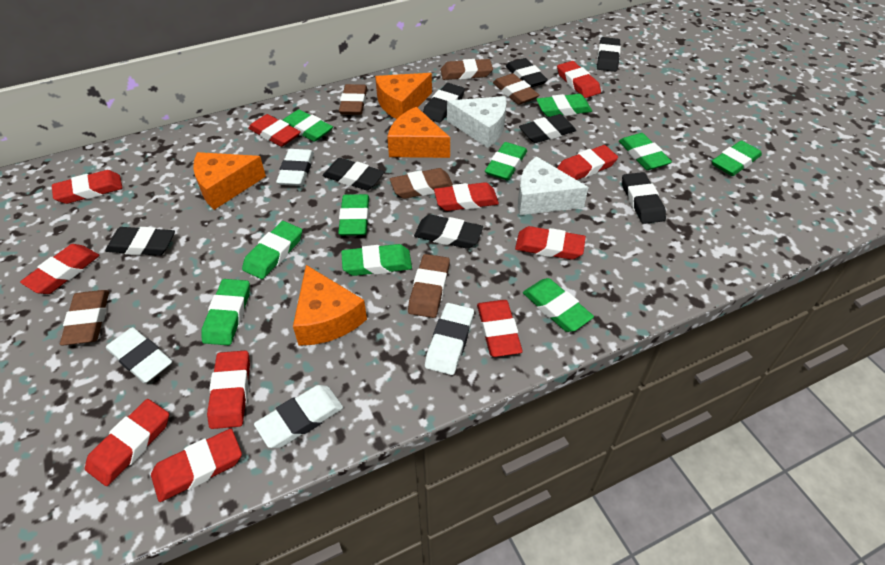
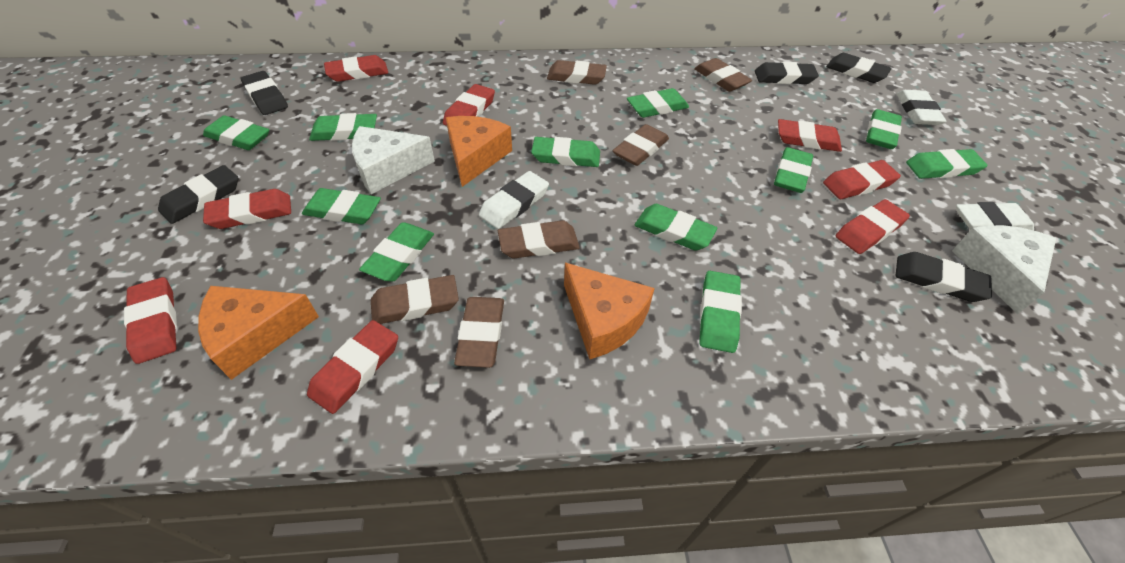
black eraser: 8 -> 5
green eraser: 10 -> 11
orange cheese: 4 -> 3
red eraser: 11 -> 8
white eraser: 4 -> 3

